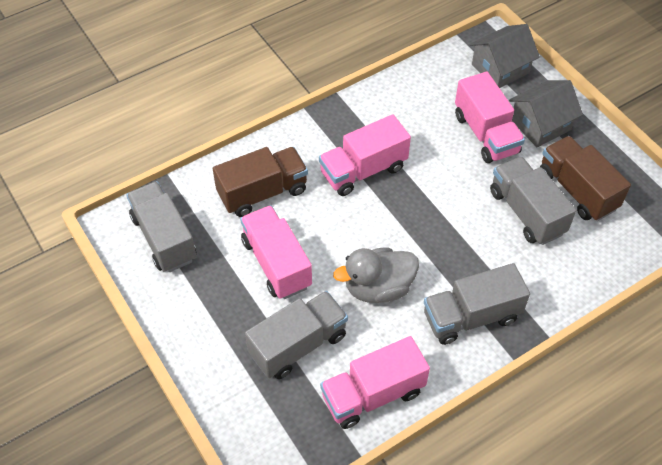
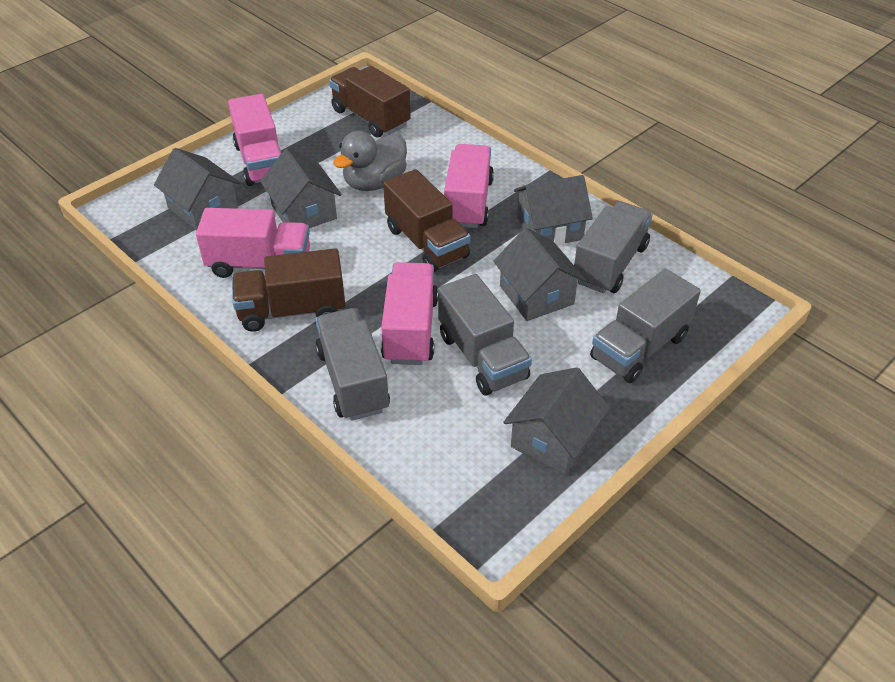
brown truck: 2 -> 3
grey house: 2 -> 5

